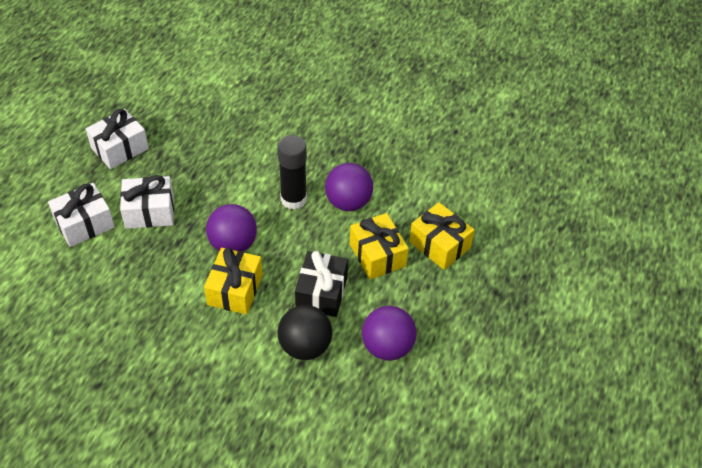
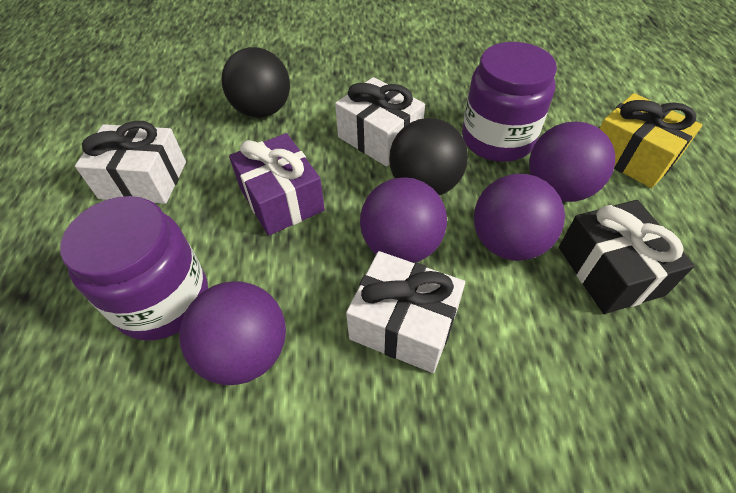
black ball: 1 -> 2
black glue stick: 1 -> 0
purple ball: 3 -> 4
purple gift: 0 -> 1
purple jar: 0 -> 2
yellow gift: 3 -> 1

